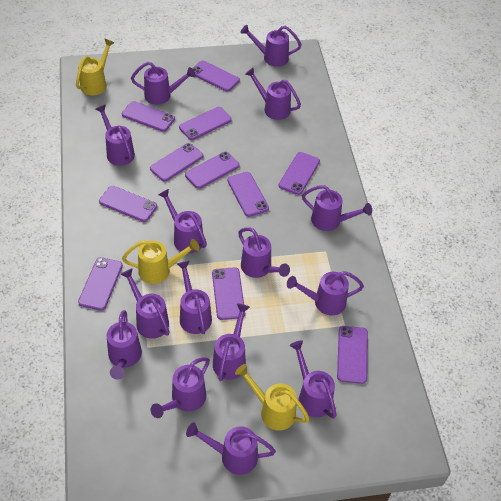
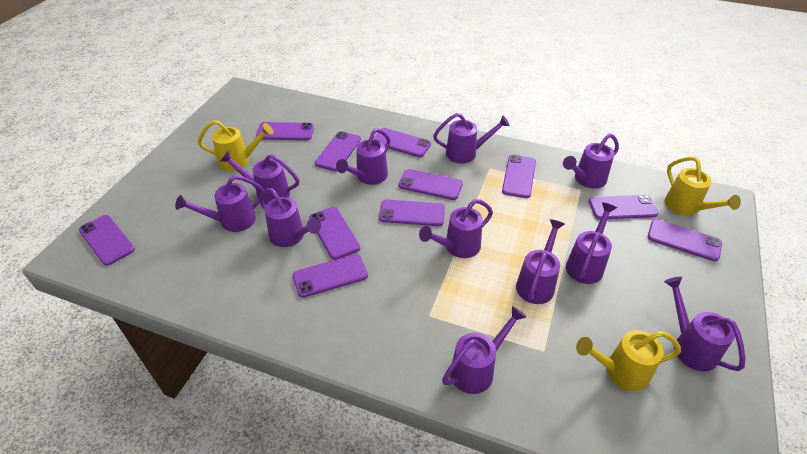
purple watering can: 15 -> 11

